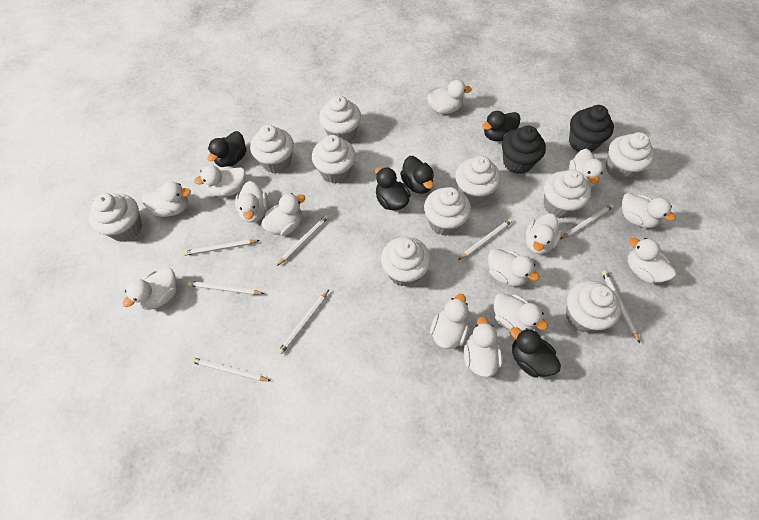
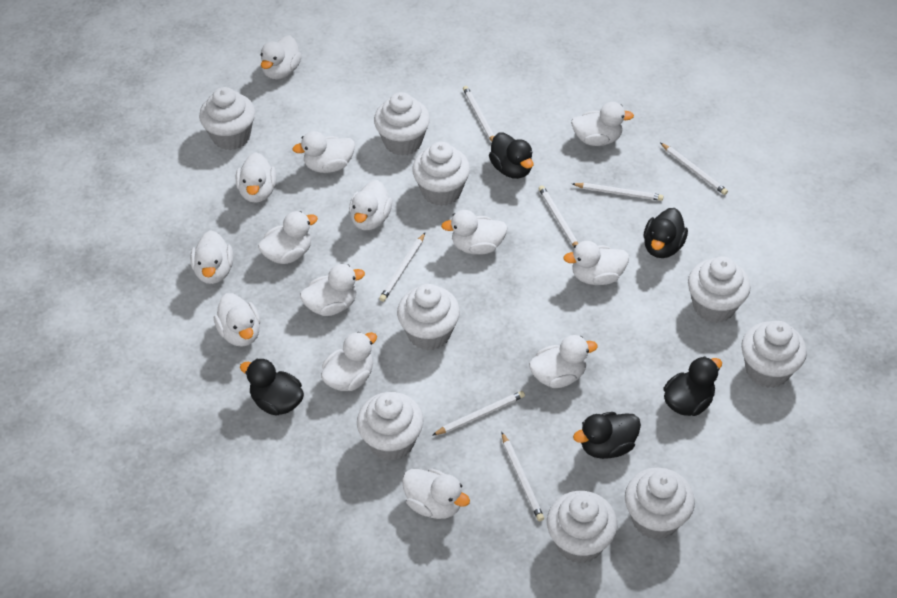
black cupcake: 2 -> 0
white cupcake: 10 -> 9
white pencil: 8 -> 7

